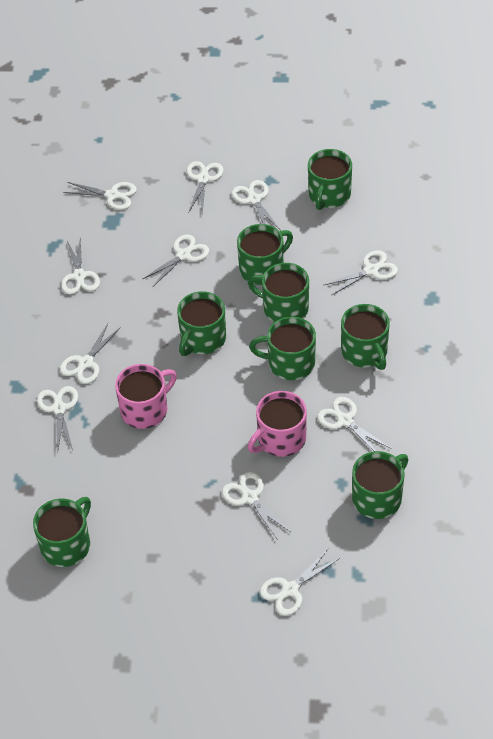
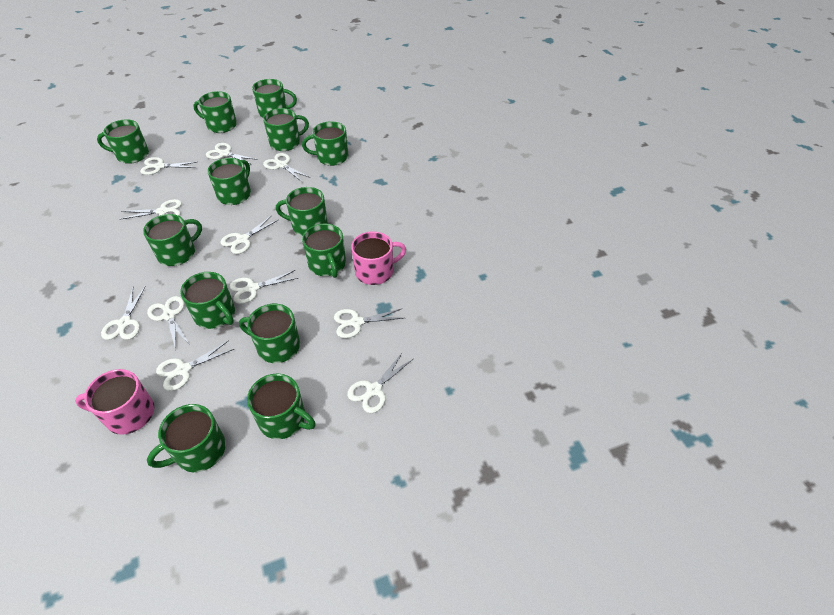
green mug: 8 -> 13

